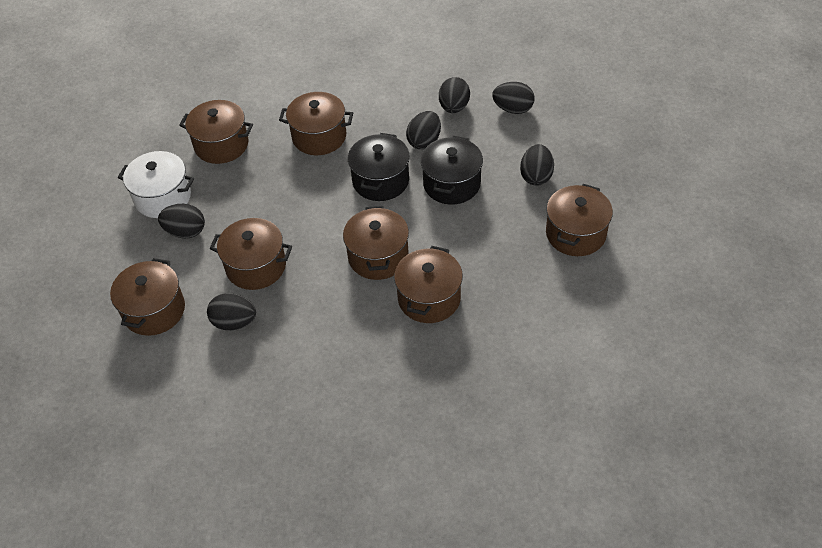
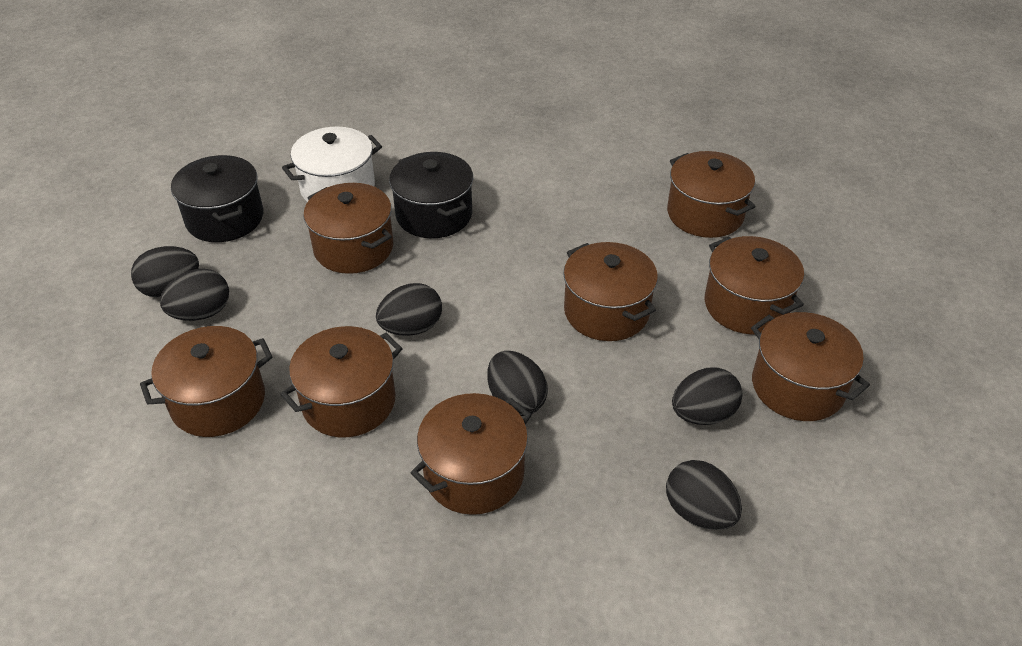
brown pot: 7 -> 8

